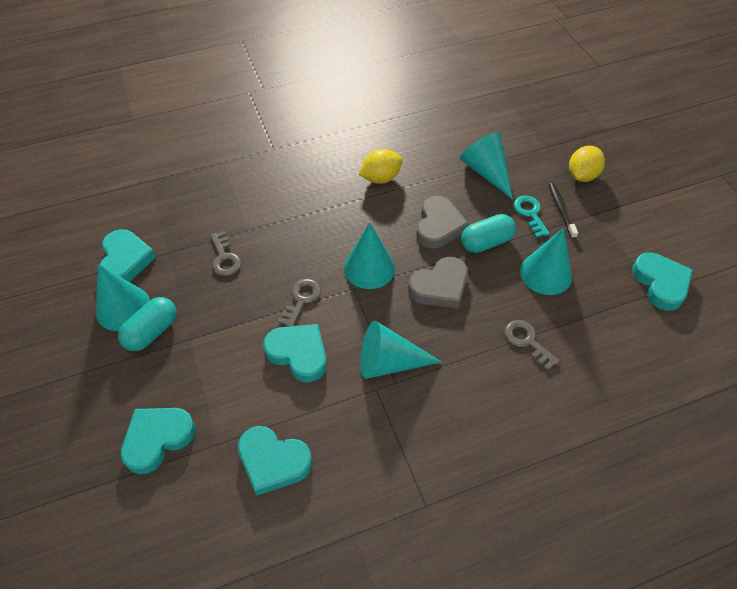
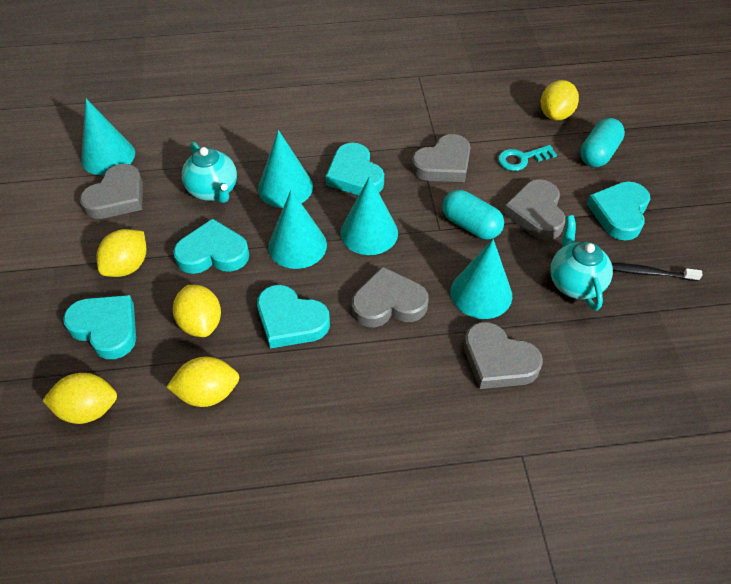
grey heart: 2 -> 5
grey key: 3 -> 0
turquoise teapot: 0 -> 2
yellow lemon: 2 -> 5

